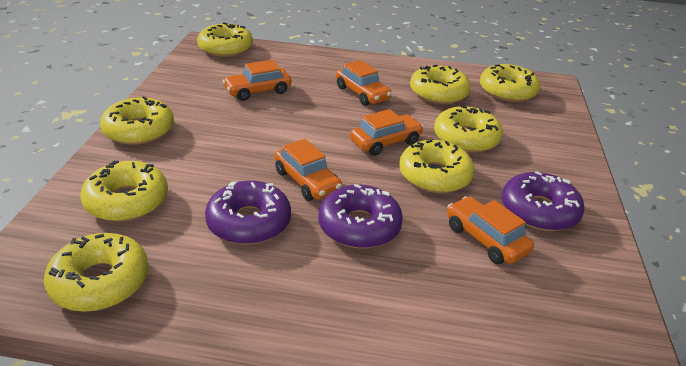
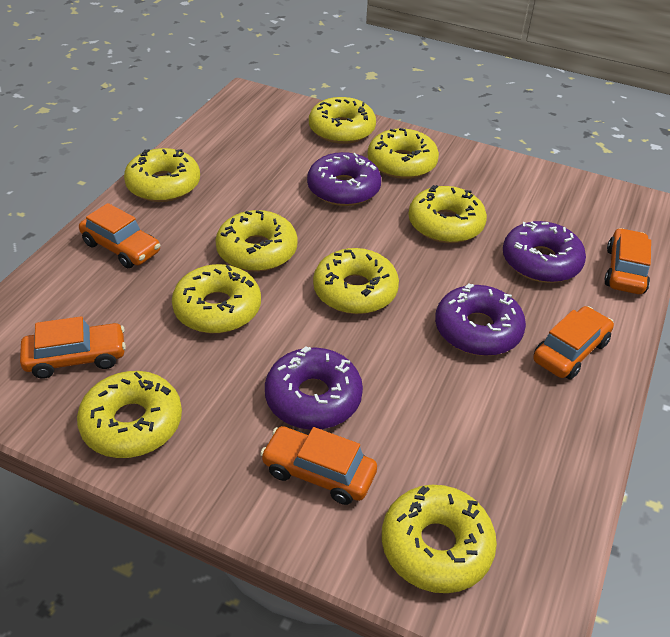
purple donut: 3 -> 4
yellow donut: 8 -> 9

